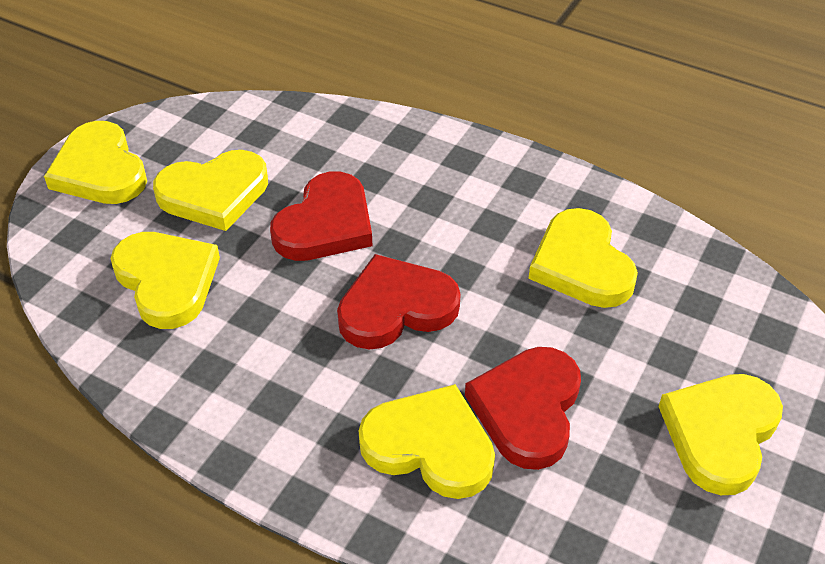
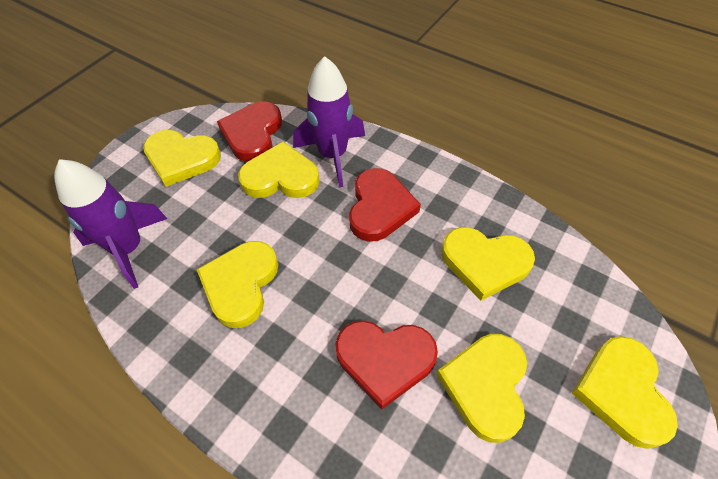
purple rocket: 0 -> 2

